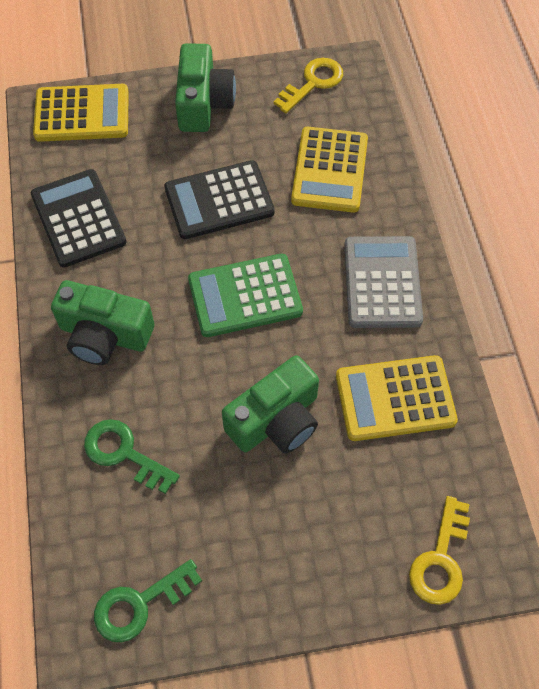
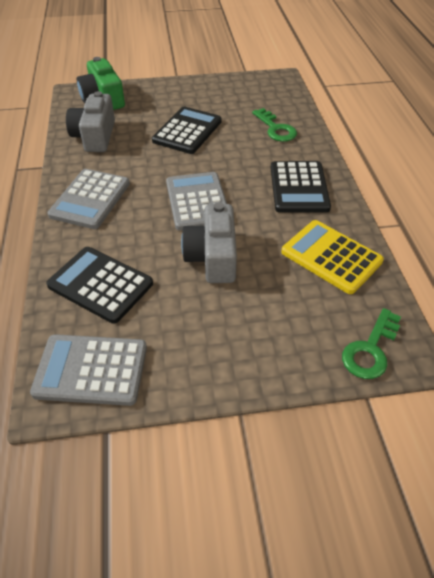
black calculator: 2 -> 3
green calculator: 1 -> 0
green camera: 3 -> 1
grey calculator: 1 -> 3
grey camera: 0 -> 2
yellow calculator: 3 -> 1
yellow key: 2 -> 0

